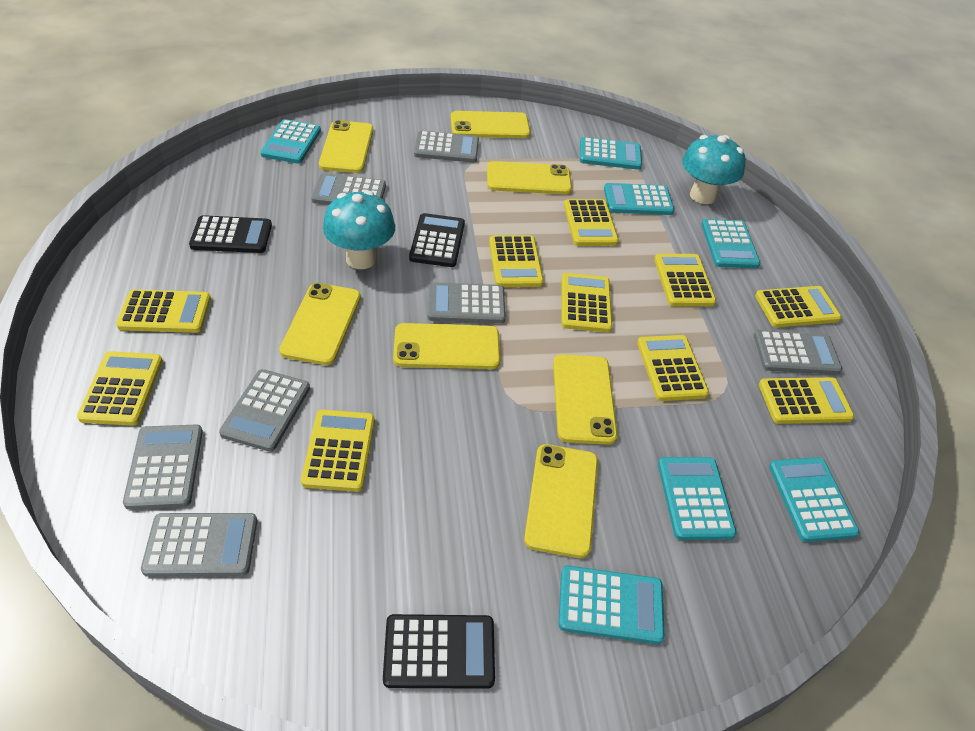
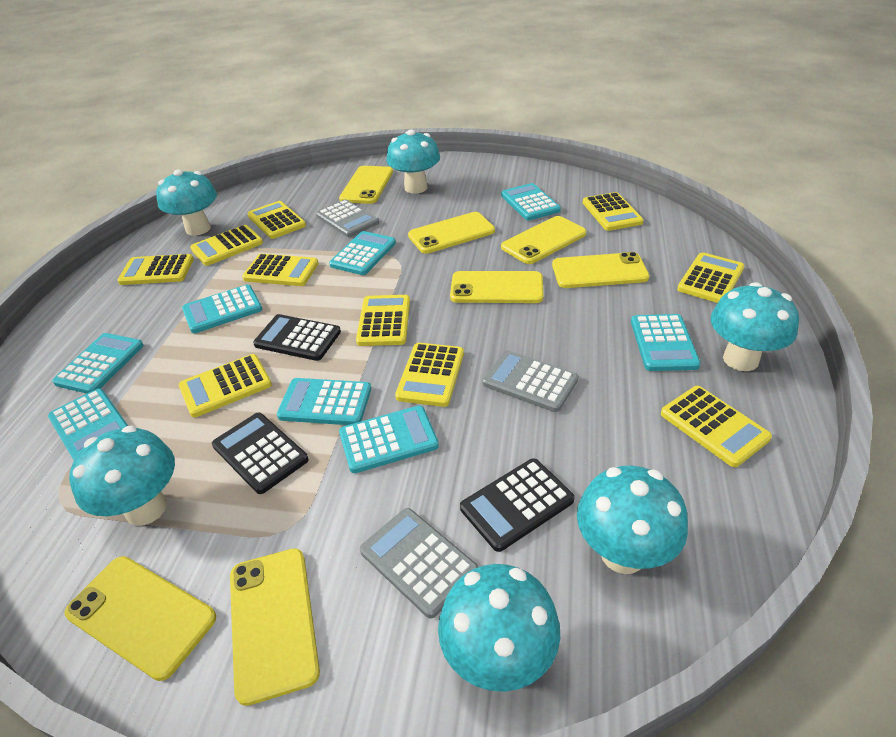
grey calculator: 7 -> 3
turquoise calculator: 7 -> 8
turquoise mushroom: 2 -> 6

